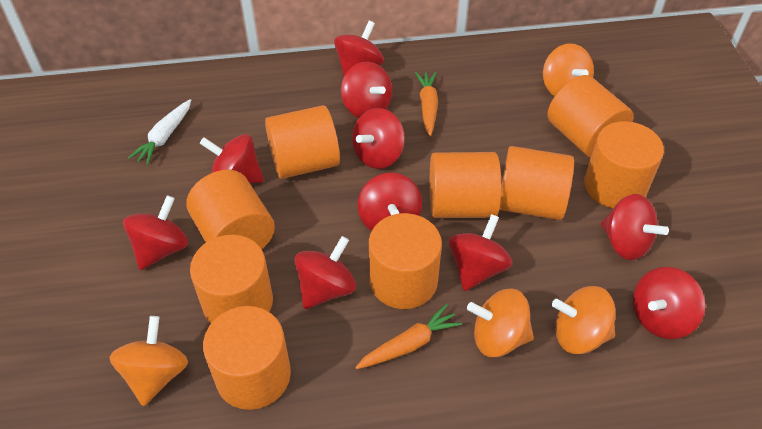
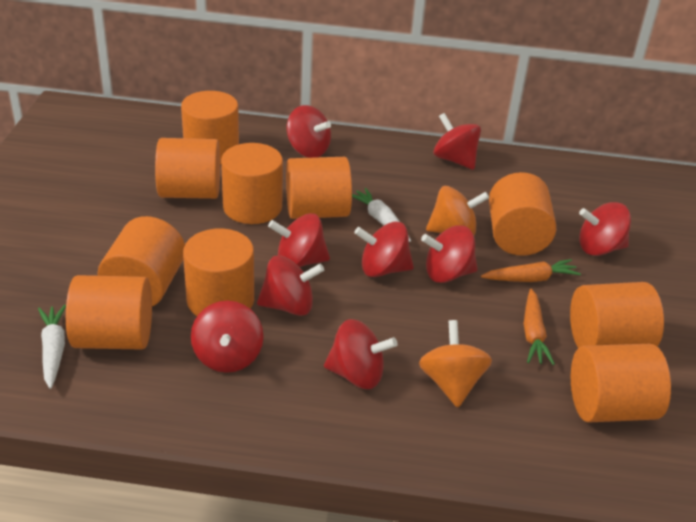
orange cylinder: 9 -> 10
orange spinning top: 4 -> 2
red spinning top: 10 -> 9
white carrot: 1 -> 2

